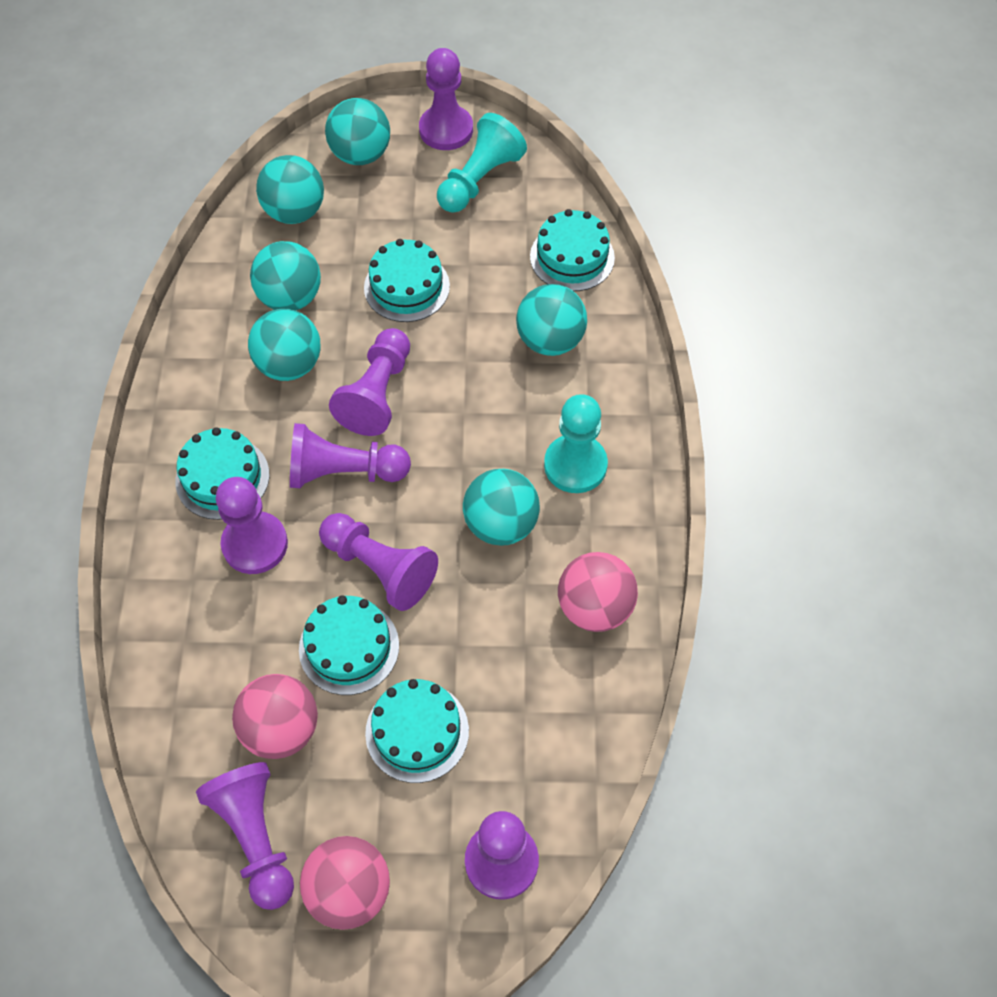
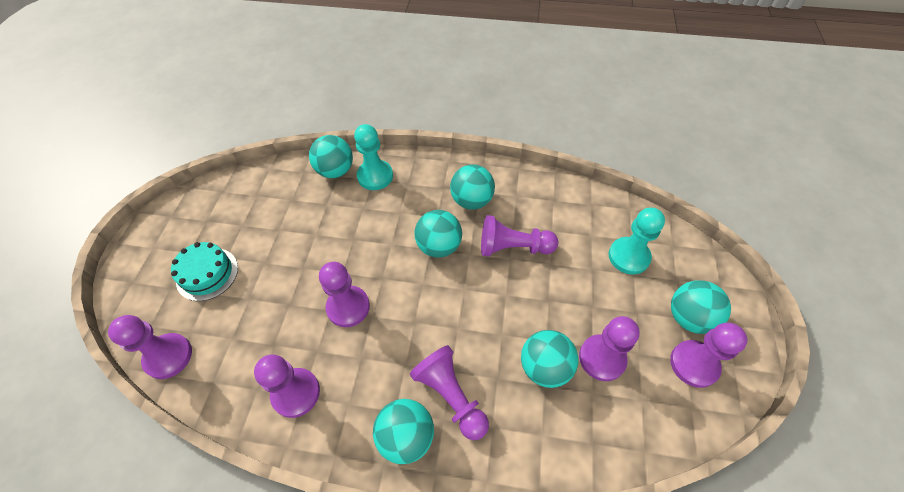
pink ball: 3 -> 0
turquoise cake: 5 -> 1

